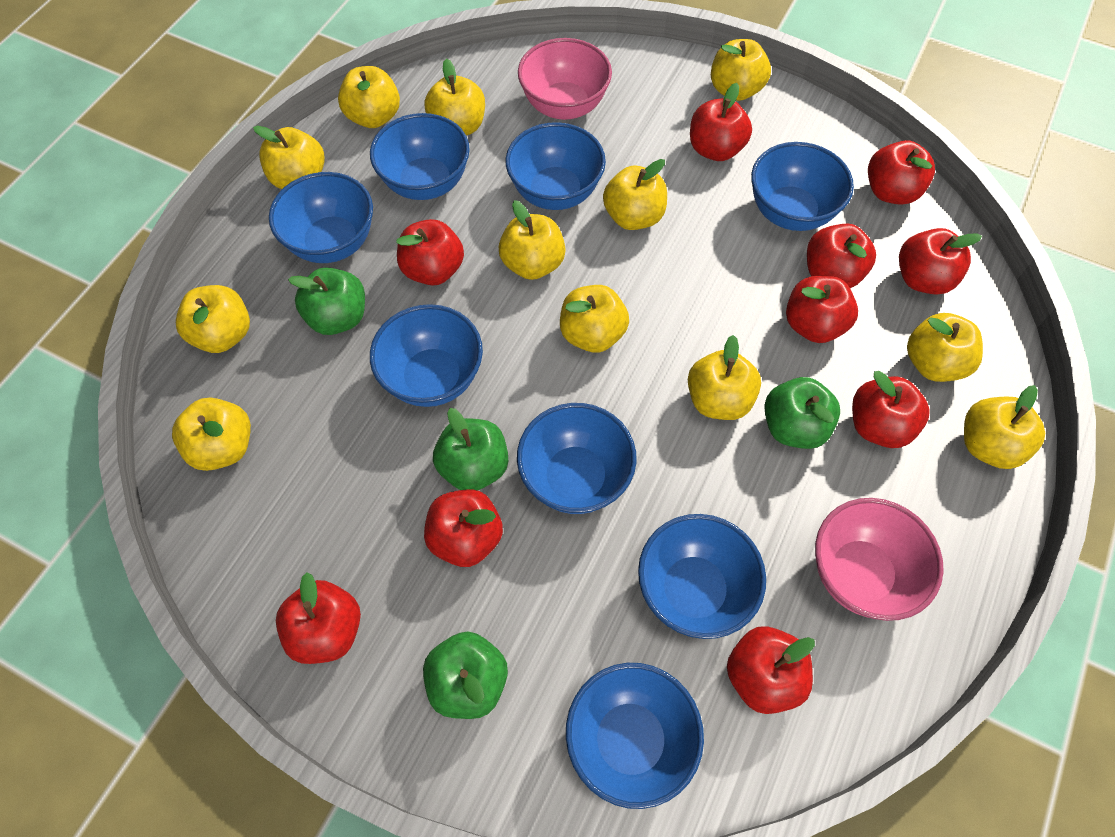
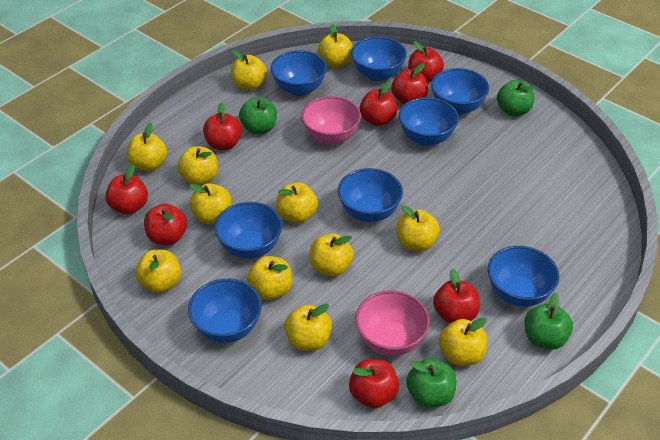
red apple: 10 -> 8

